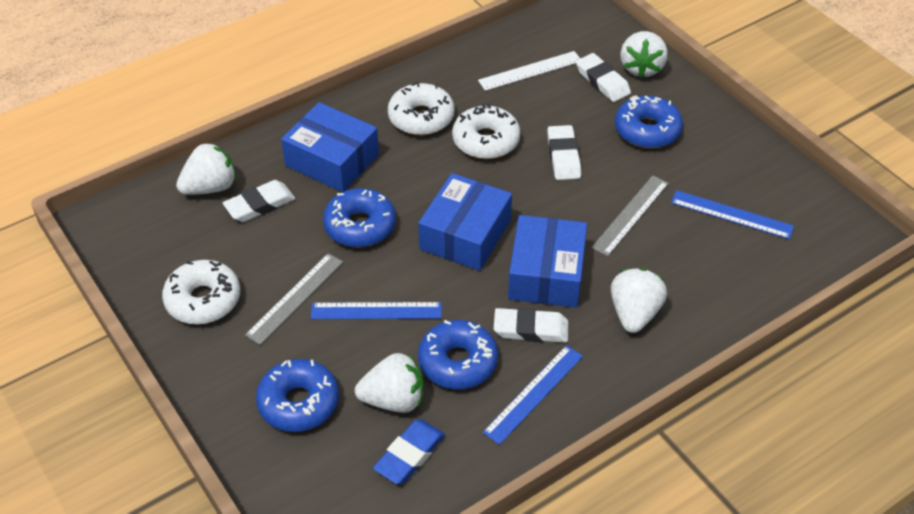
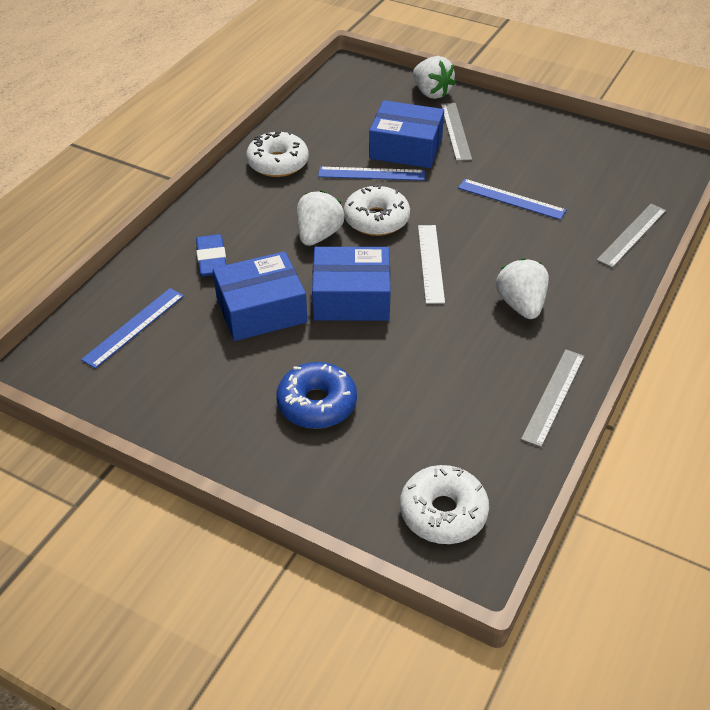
blue donut: 4 -> 1
grey ruler: 2 -> 3
white eraser: 4 -> 0
white strawberry: 4 -> 3

